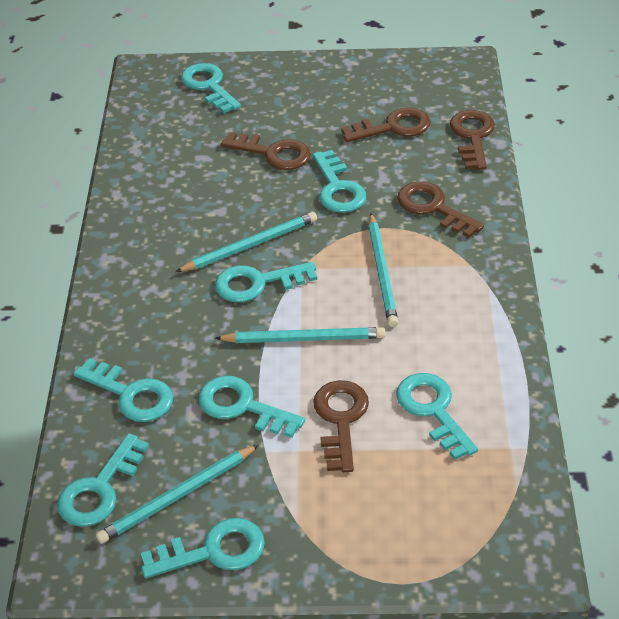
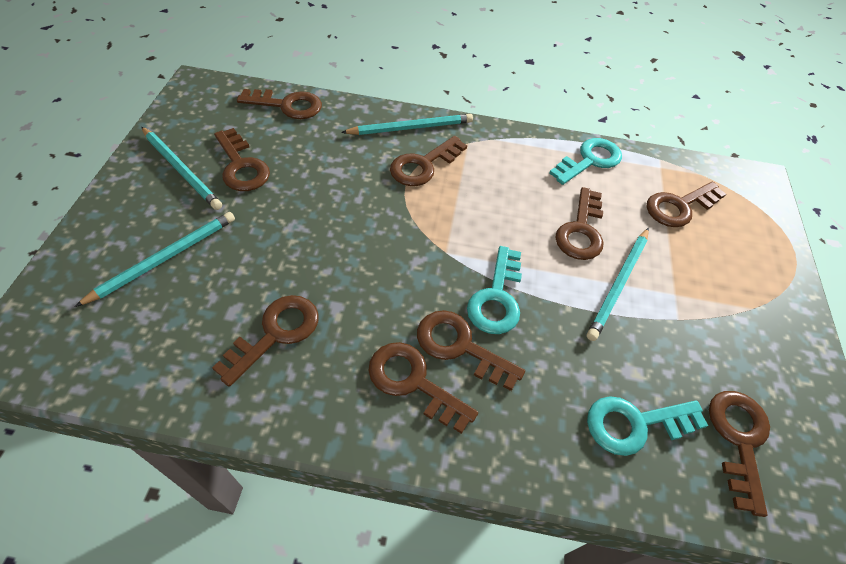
brown key: 5 -> 9
turquoise key: 8 -> 3

